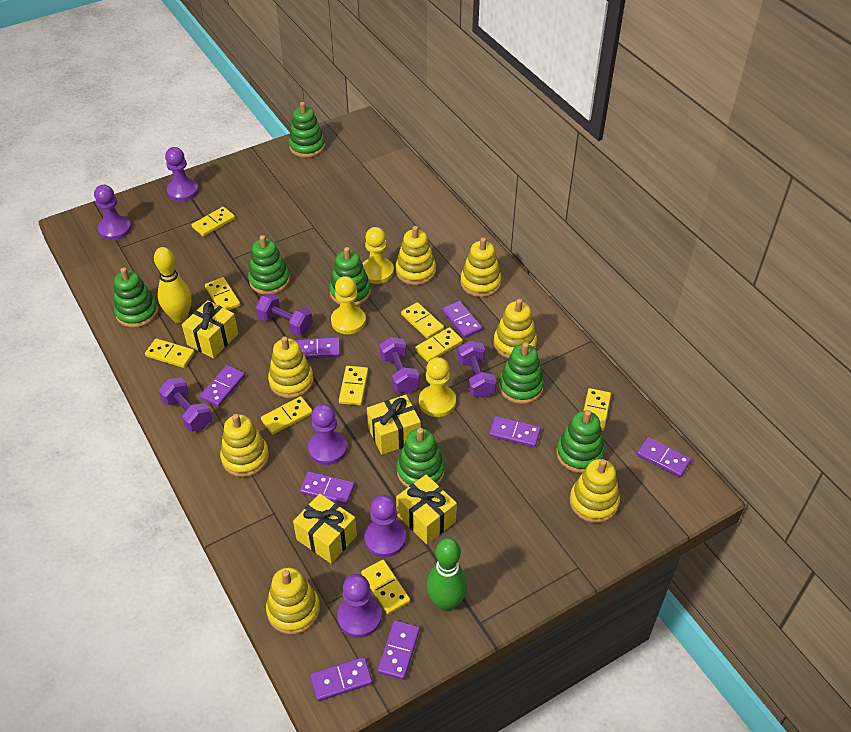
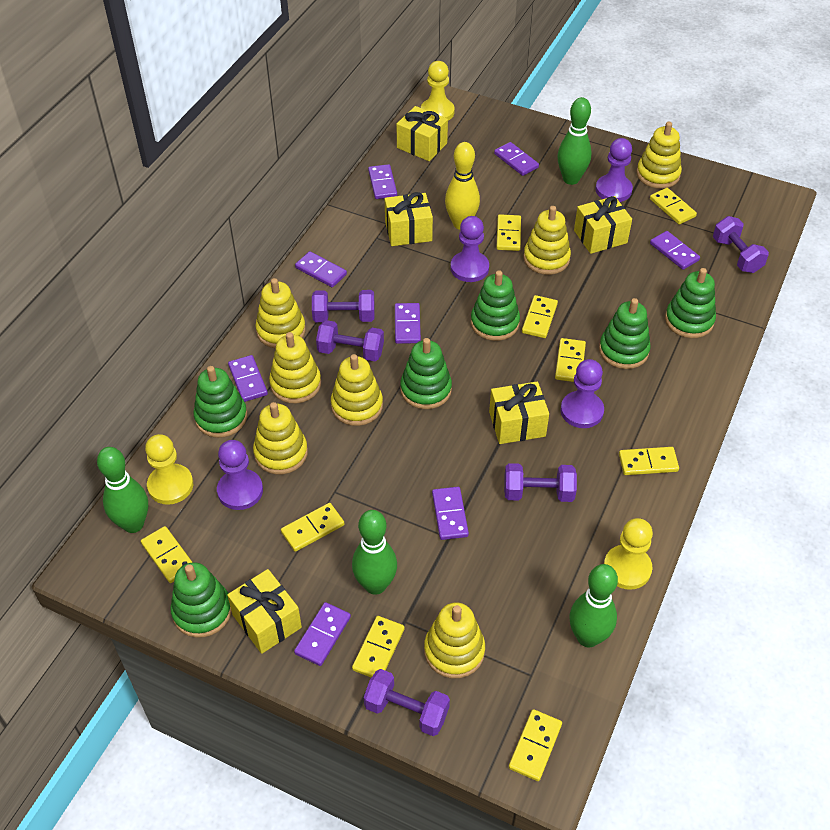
green bowling pin: 1 -> 4
green stacking toy: 7 -> 6
purple dumbbell: 4 -> 5
purple pawn: 5 -> 4
yellow gift: 4 -> 5

